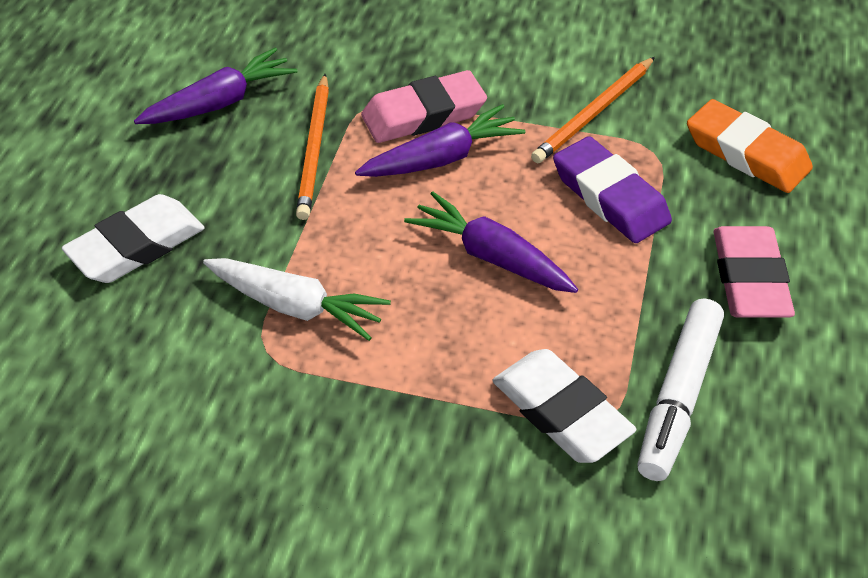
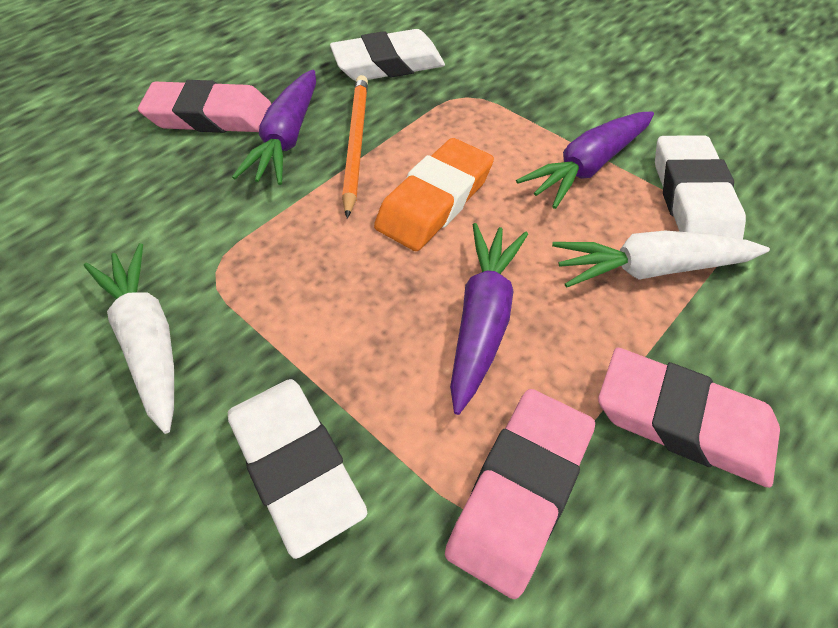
orange pencil: 2 -> 1
pink eraser: 2 -> 3
purple eraser: 1 -> 0
white carrot: 1 -> 2
white eraser: 2 -> 3
white marker: 1 -> 0

